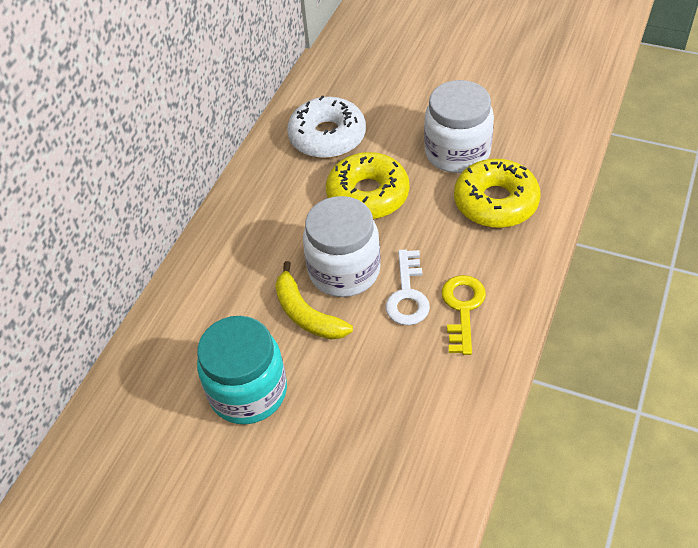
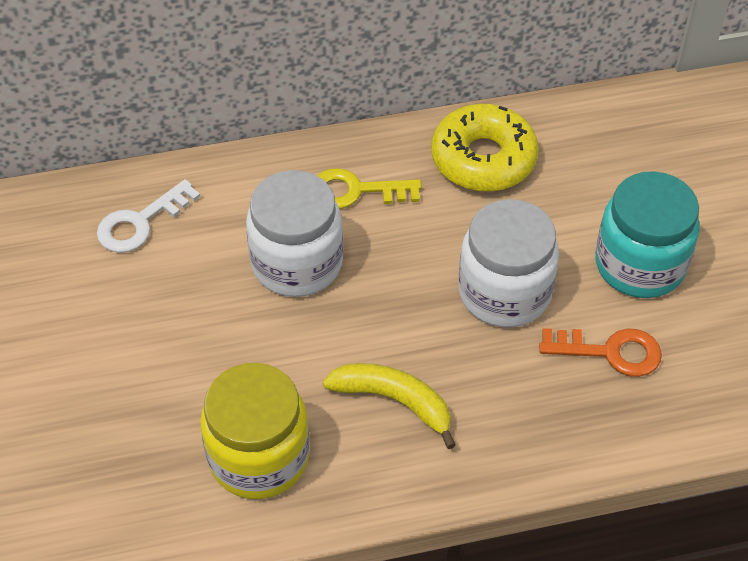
orange key: 0 -> 1
white donut: 1 -> 0
yellow donut: 2 -> 1
yellow jar: 0 -> 1

